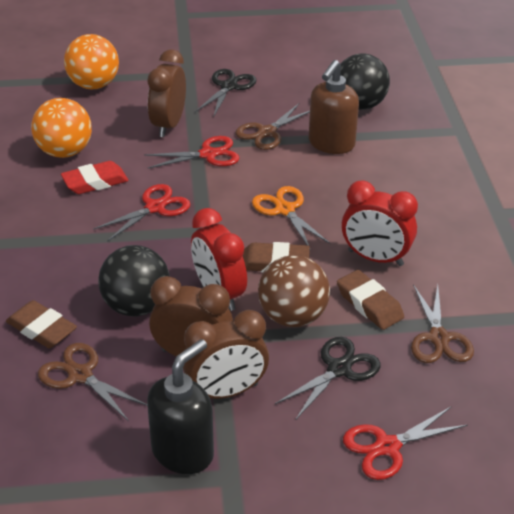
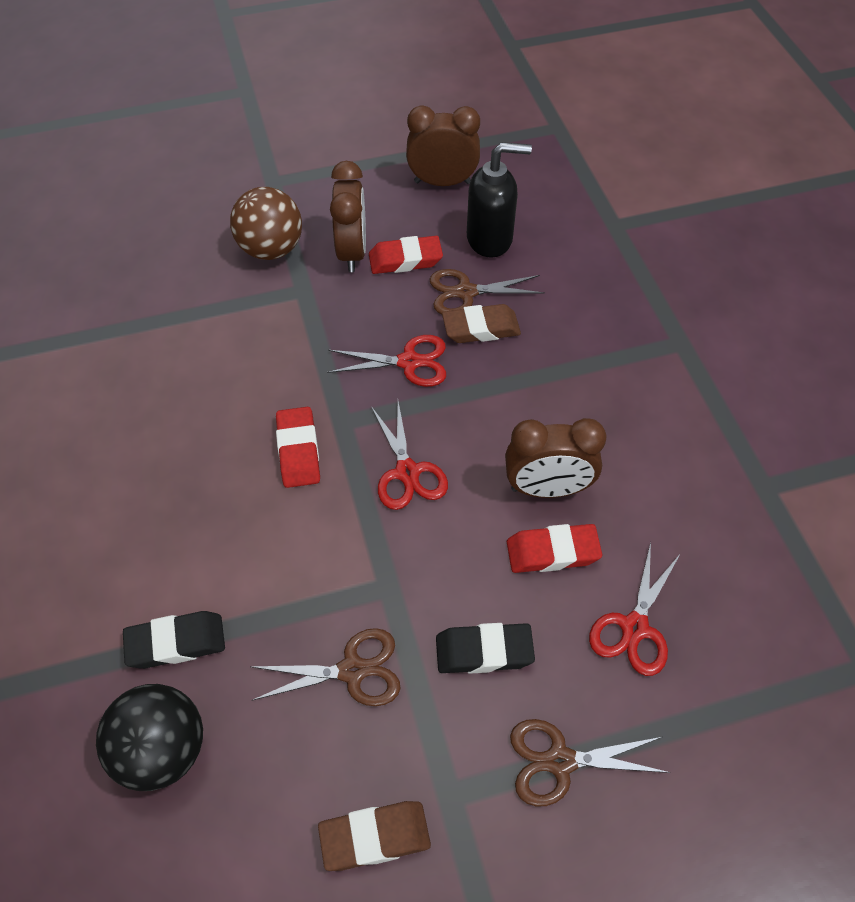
black ball: 2 -> 1
black eraser: 0 -> 2
black scissors: 2 -> 0
brown eraser: 3 -> 2
brown soap dispenser: 1 -> 0
orange ball: 2 -> 0
orange scissors: 1 -> 0
red clock: 2 -> 0
red eraser: 1 -> 3

